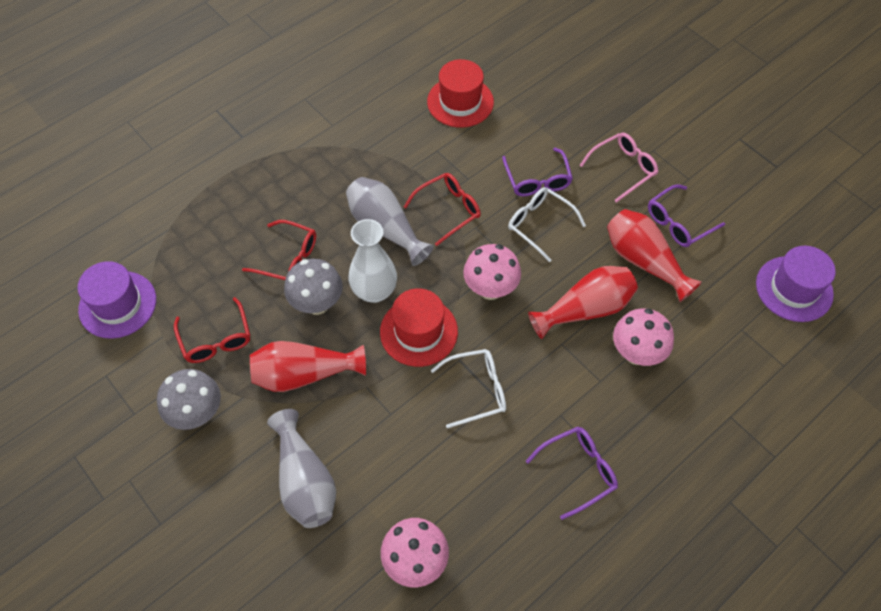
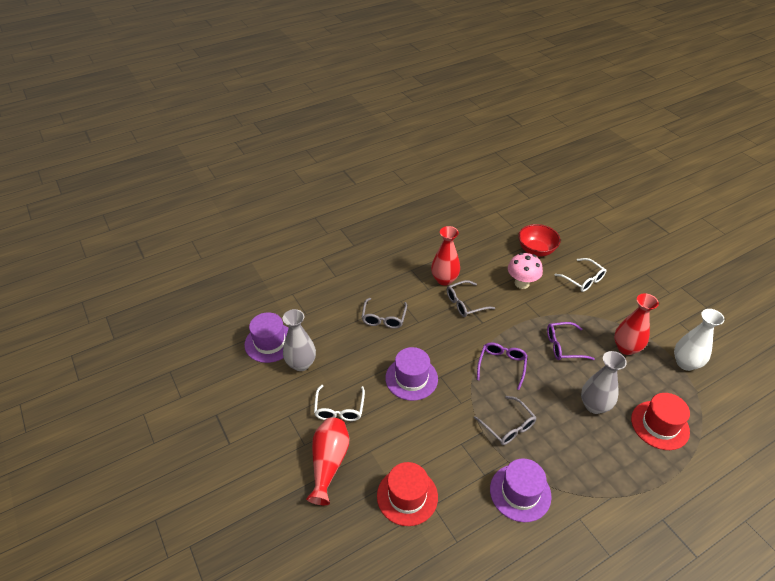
grey glasses: 0 -> 3
grey mushroom: 2 -> 0
pink glasses: 1 -> 0
pink mushroom: 3 -> 1
purple glasses: 3 -> 2
purple hat: 2 -> 3
red bowl: 0 -> 1
red glasses: 3 -> 0

